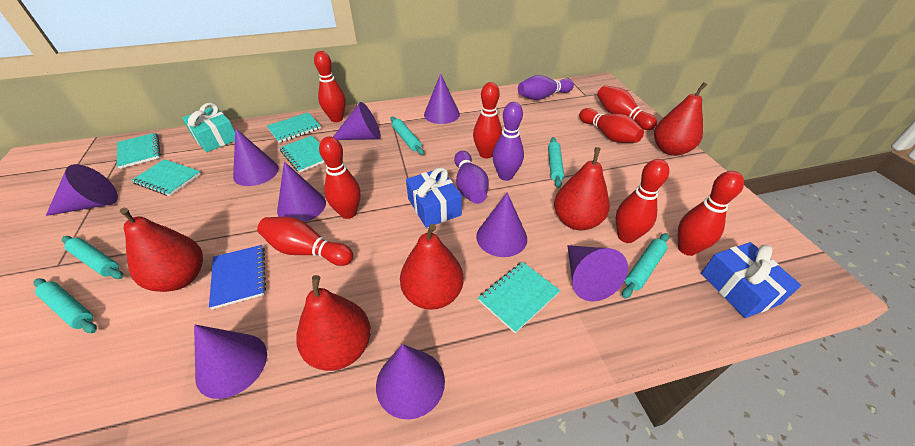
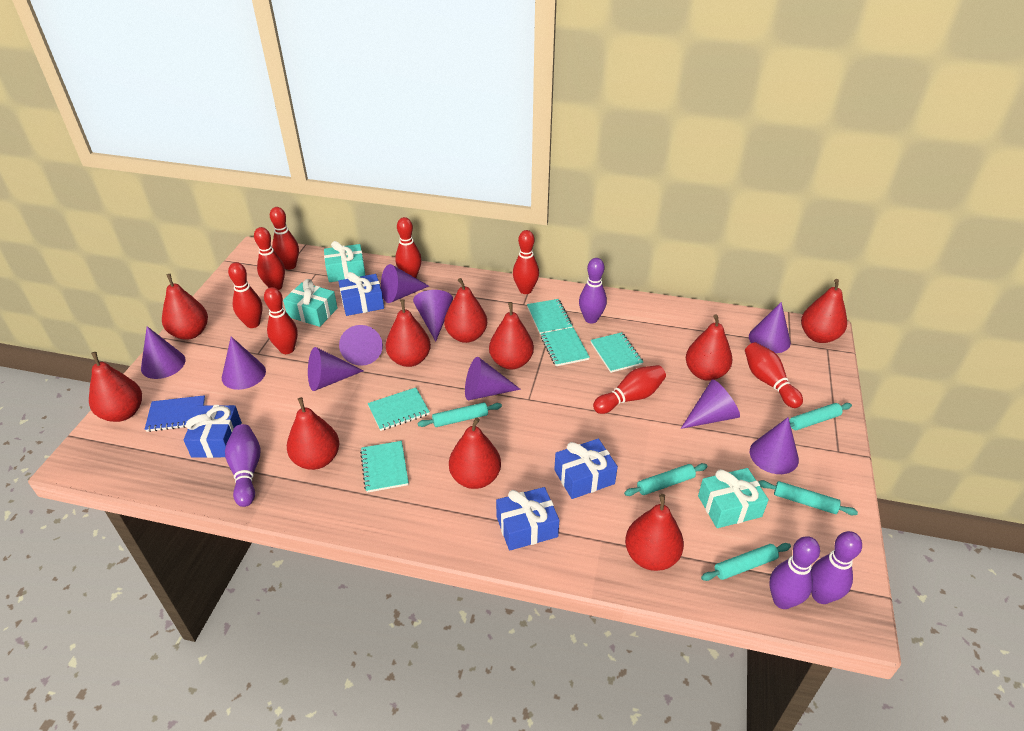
blue gift: 2 -> 4
purple bowling pin: 3 -> 4
purple cone: 9 -> 10
red pear: 5 -> 10
turquoise gift: 1 -> 3

